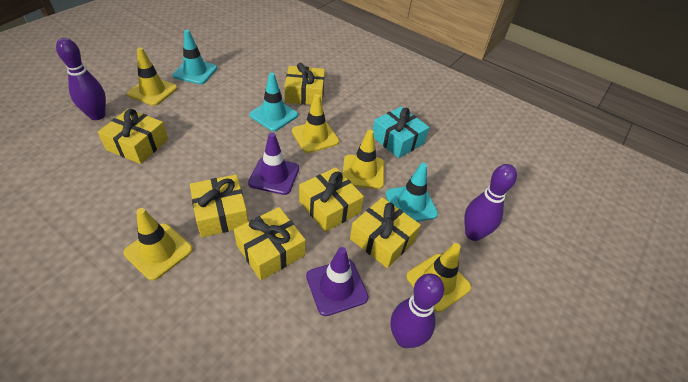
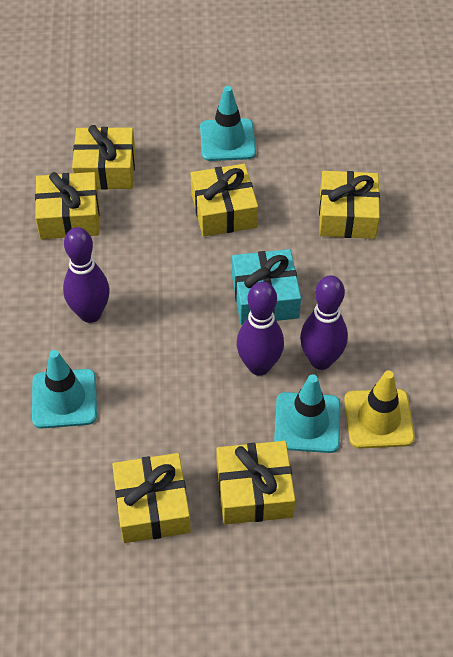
purple traffic cone: 2 -> 0
yellow traffic cone: 5 -> 1

